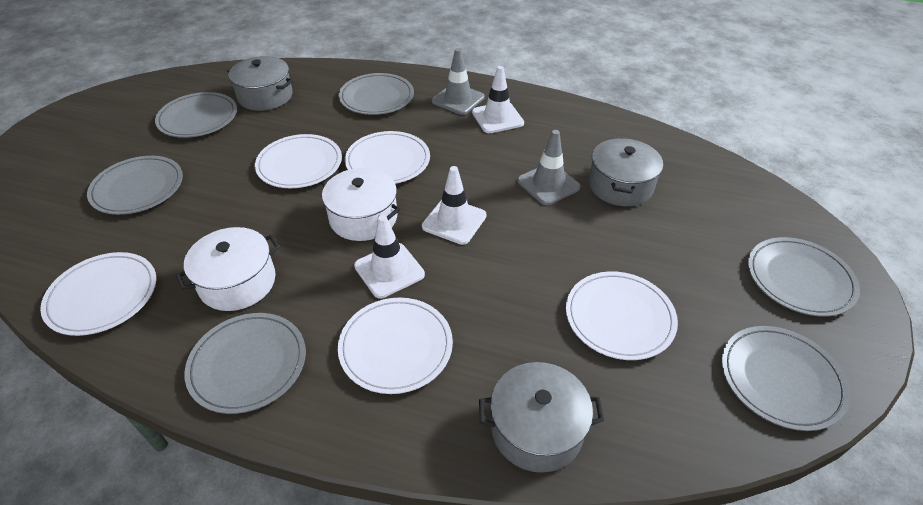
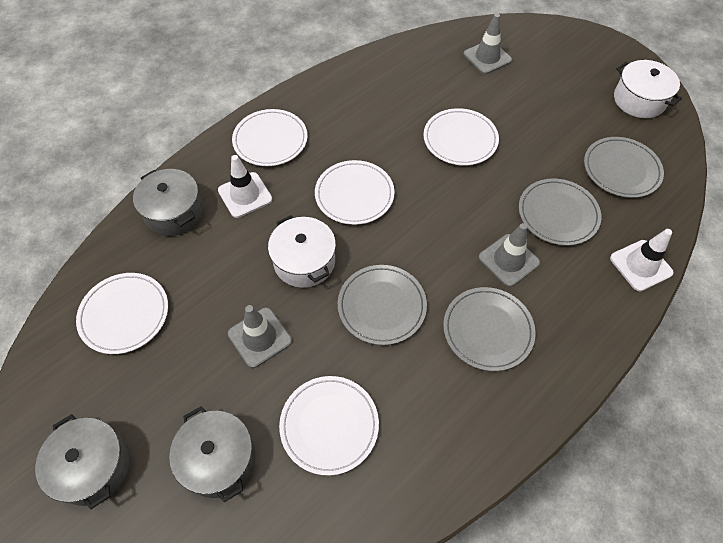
grey plate: 6 -> 4
grey traffic cone: 2 -> 3
white traffic cone: 3 -> 2

